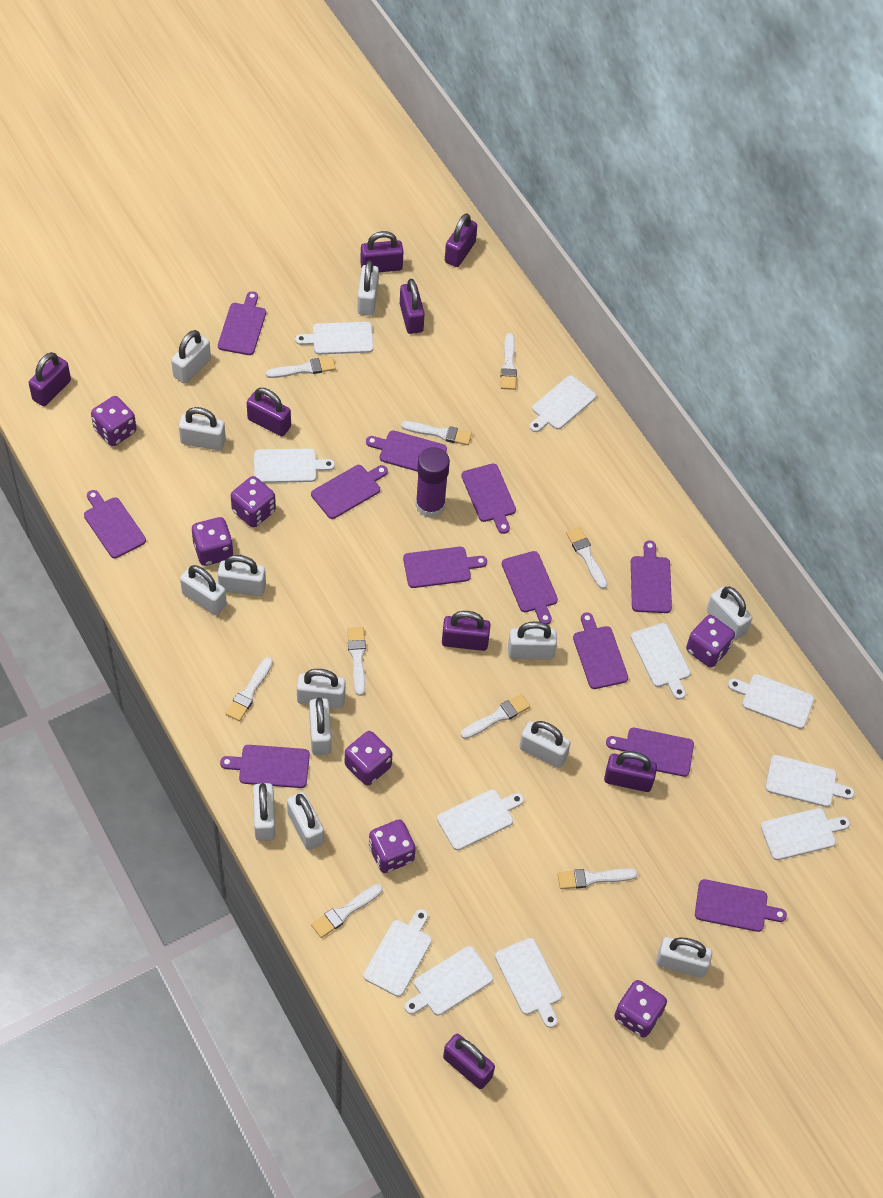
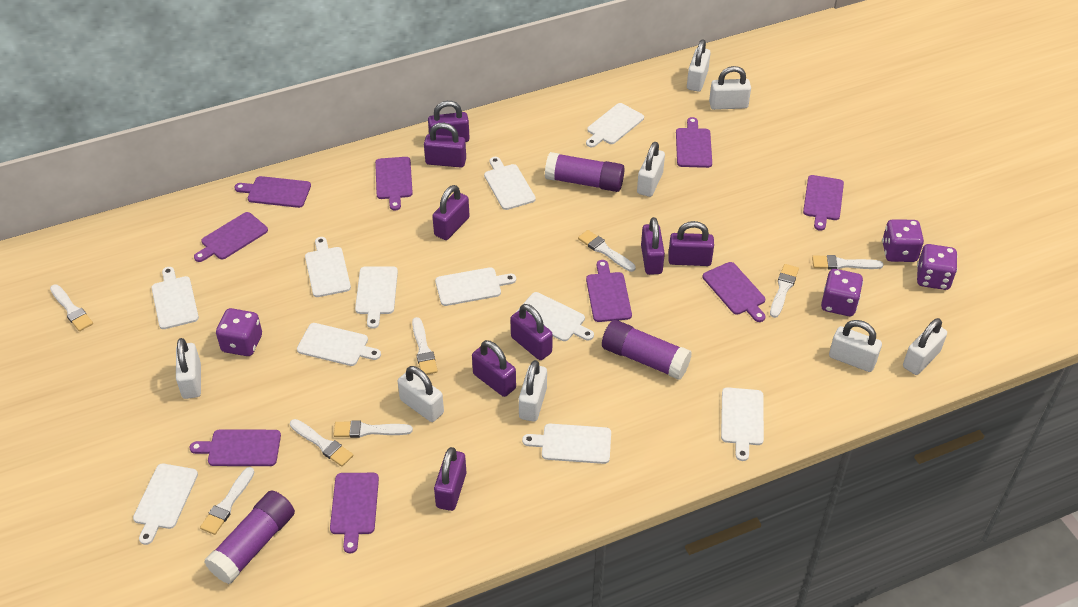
purple cutting board: 12 -> 9
purple dice: 7 -> 4
purple glue stick: 1 -> 3
white brush: 9 -> 8
white padlock: 13 -> 8

